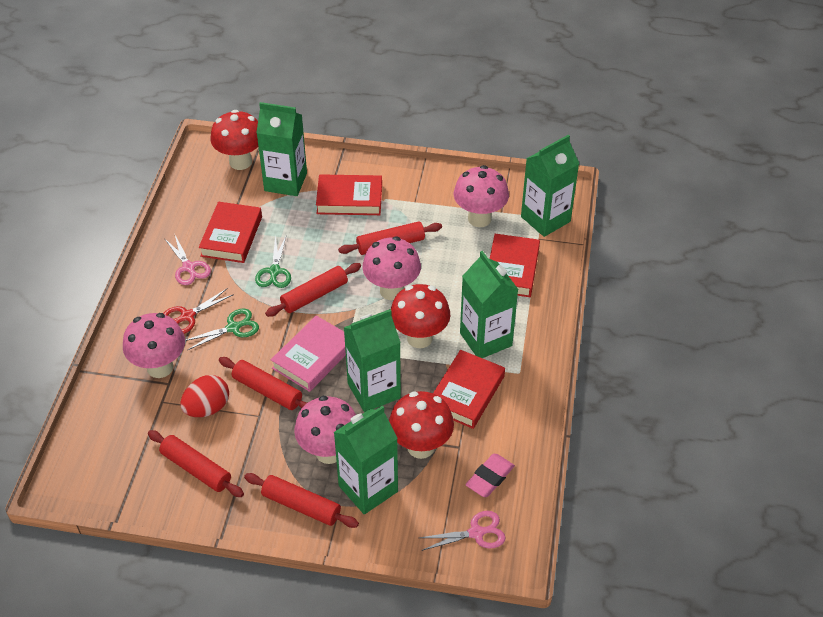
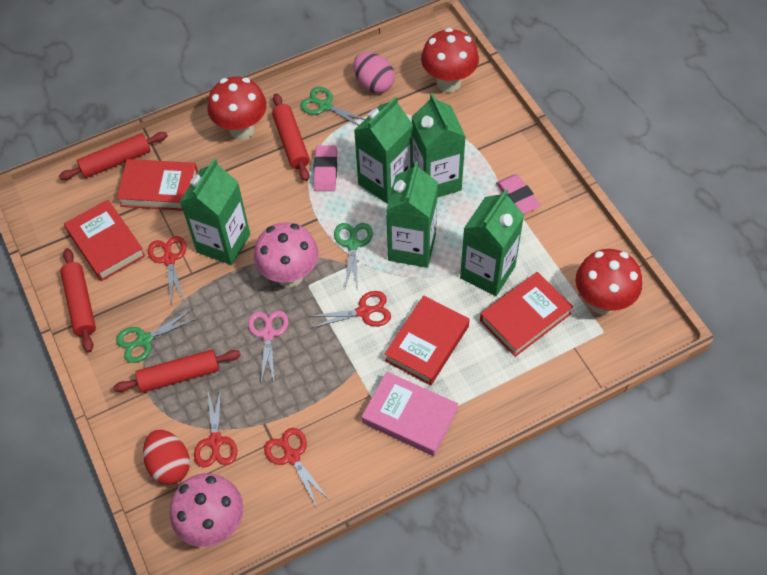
green scissors: 2 -> 3
pink egg: 0 -> 1
pink eraser: 1 -> 2
pink mushroom: 4 -> 2
pink scissors: 2 -> 1
red rolling pin: 5 -> 4
red scissors: 1 -> 4

